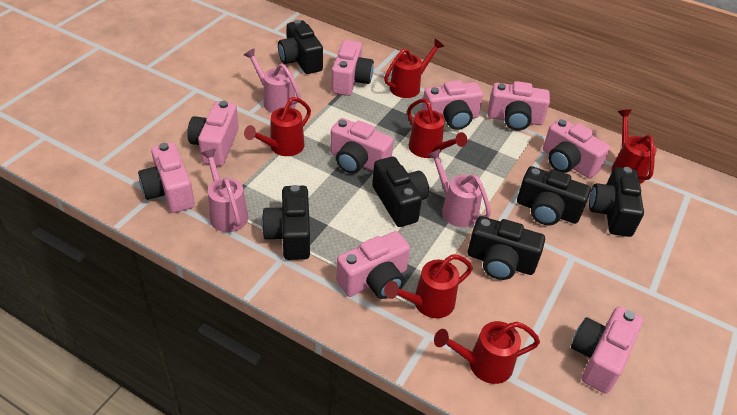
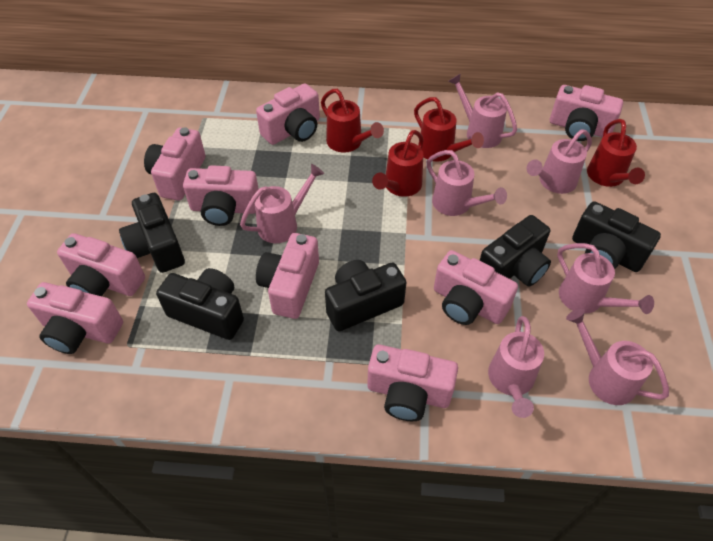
black camera: 6 -> 5
pink watering can: 3 -> 7
red watering can: 6 -> 4

